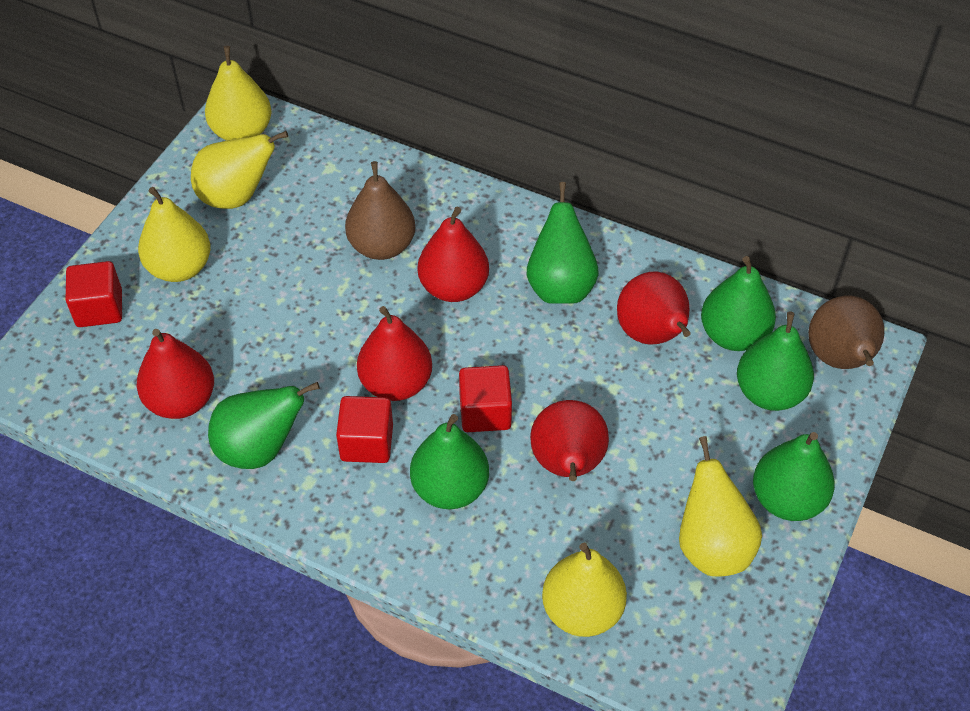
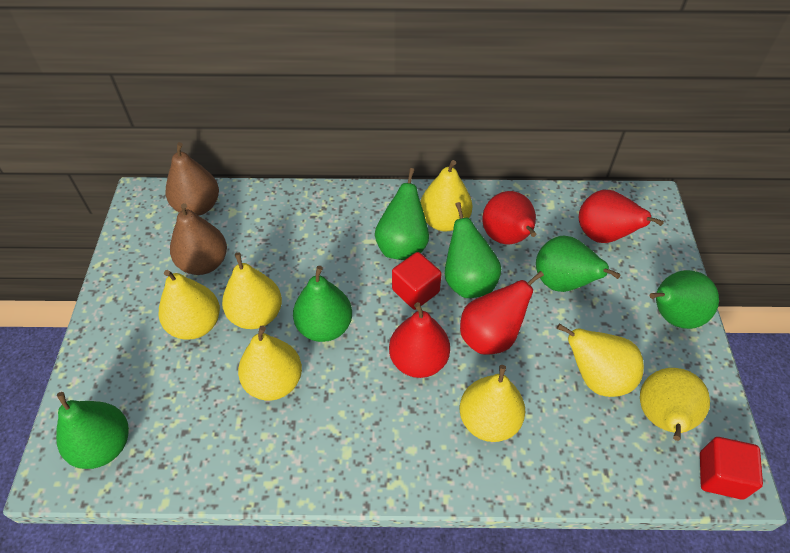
red cube: 3 -> 2
red pear: 5 -> 4
yellow pear: 5 -> 7

